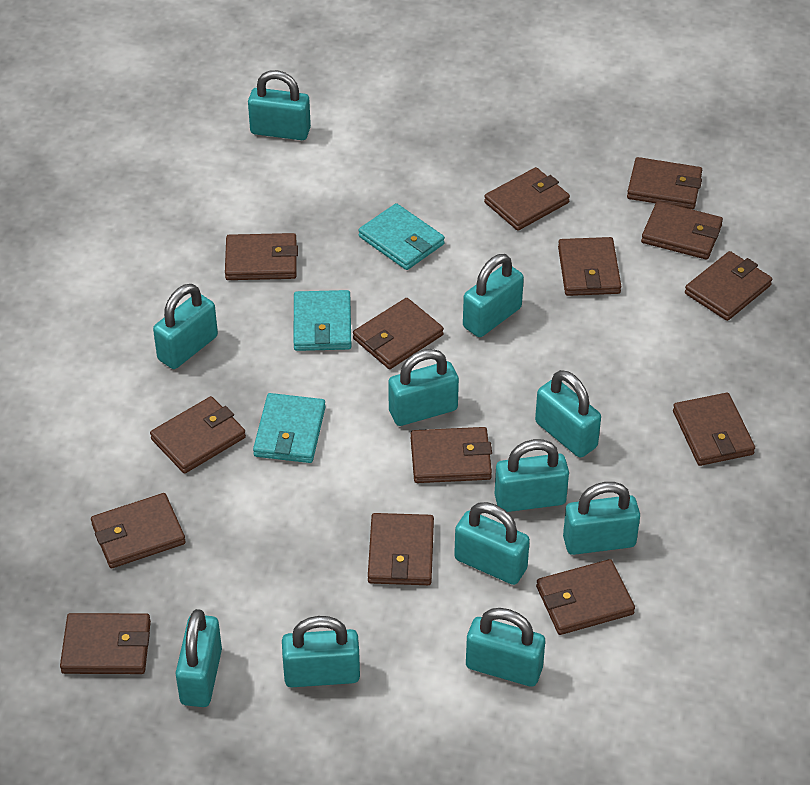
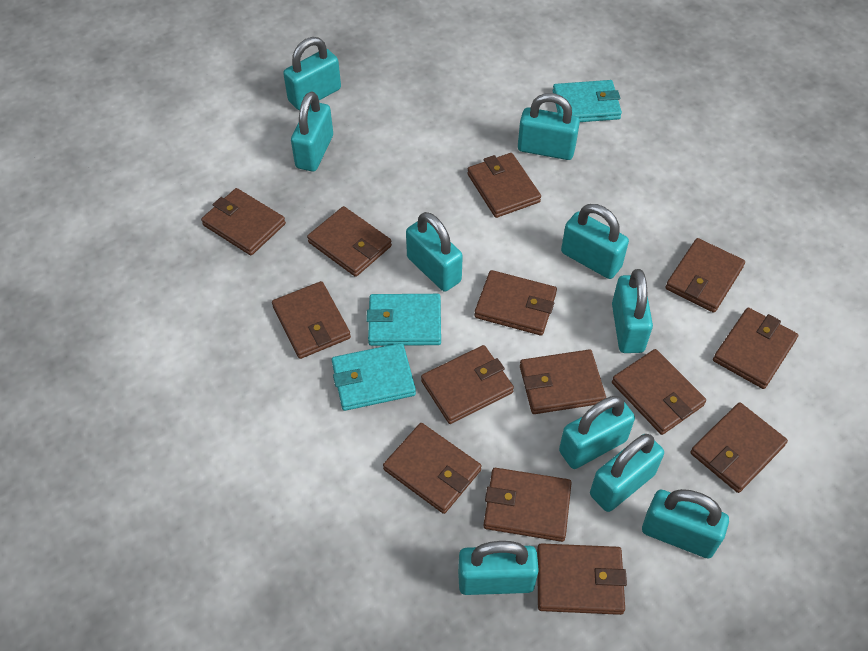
turquoise padlock: 11 -> 10

